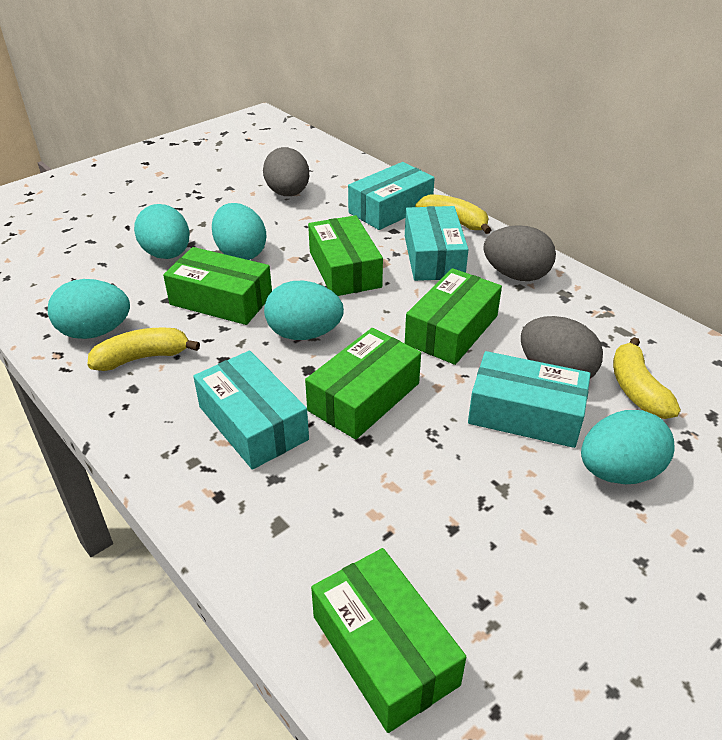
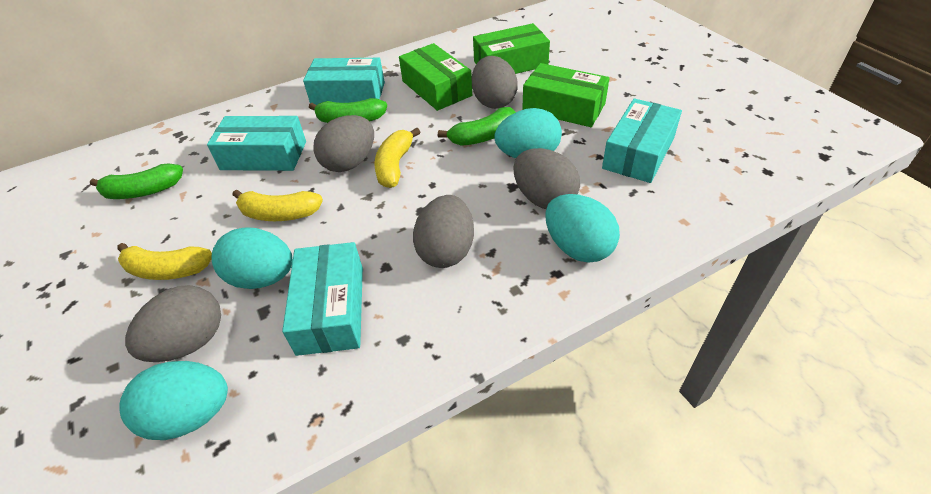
green banana: 0 -> 3
green box: 5 -> 3
grey egg: 3 -> 5
turquoise egg: 5 -> 4

